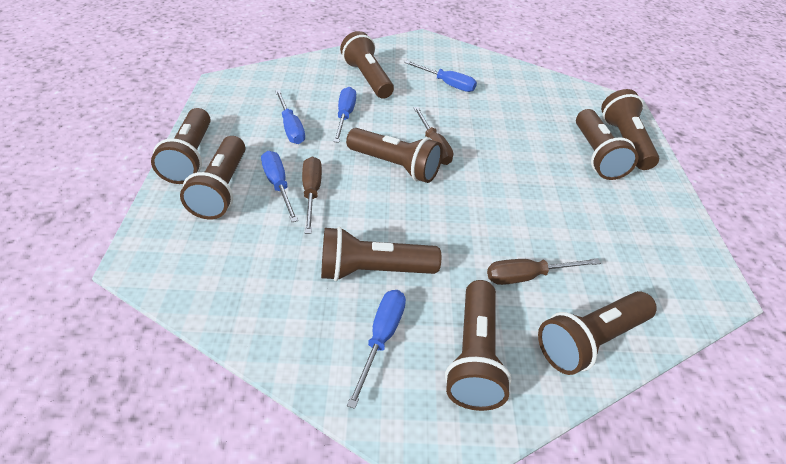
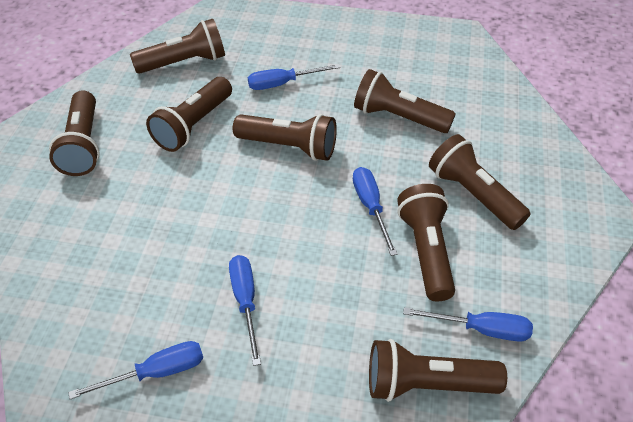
brown flashlight: 9 -> 8
brown screwdriver: 3 -> 0

